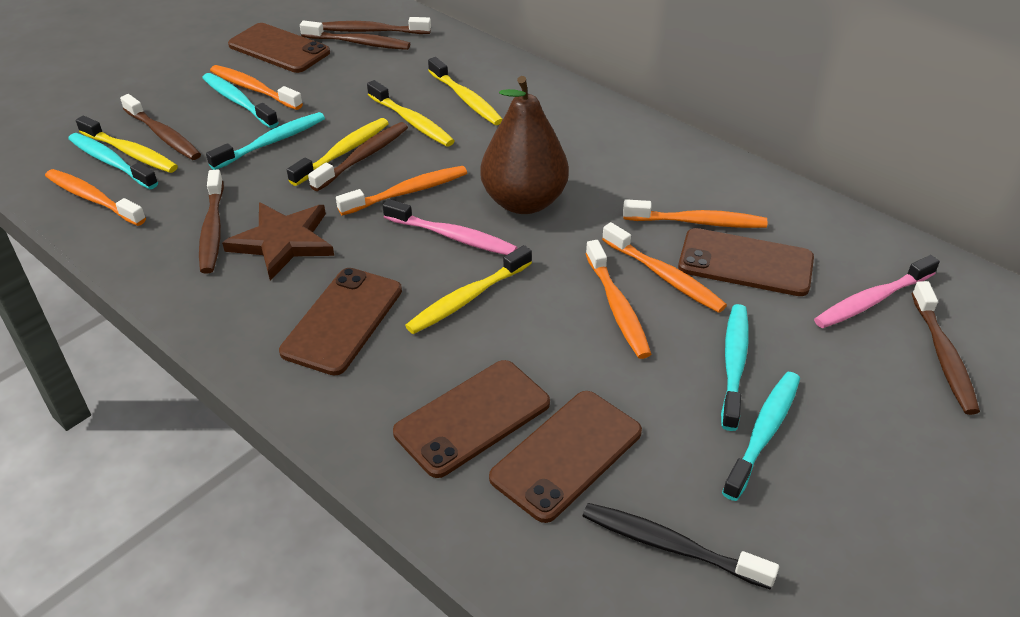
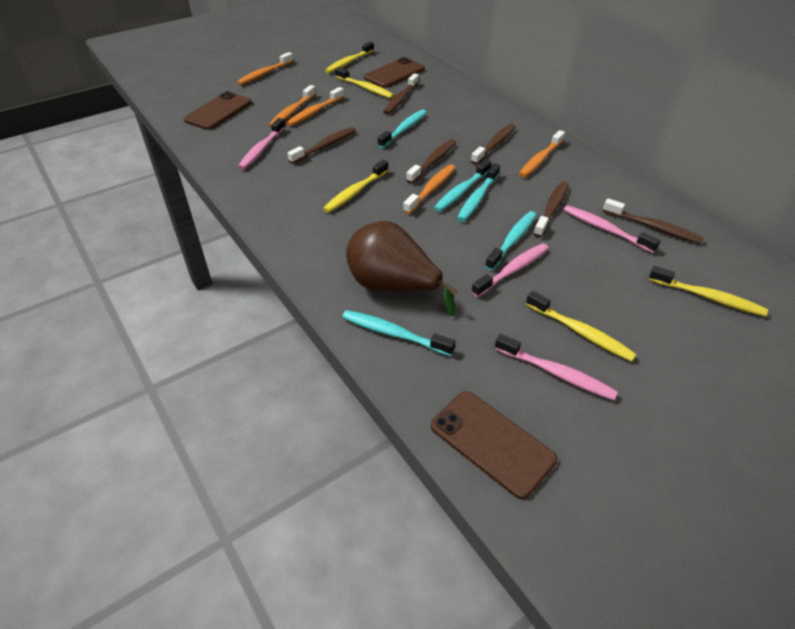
black toothbrush: 1 -> 0
brown phone: 5 -> 3
brown star: 1 -> 0
orange toothbrush: 6 -> 5
pink toothbrush: 2 -> 4

